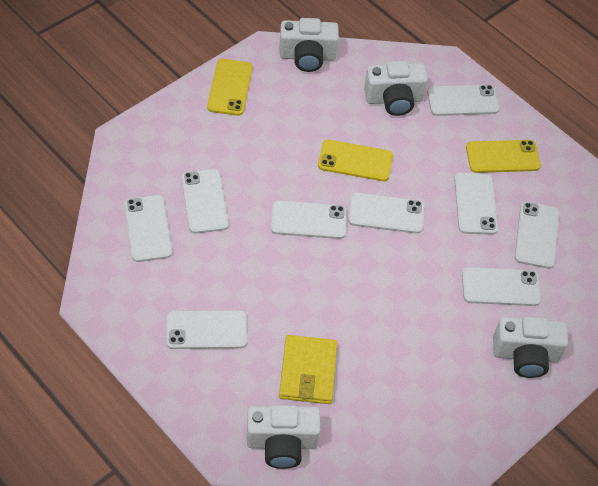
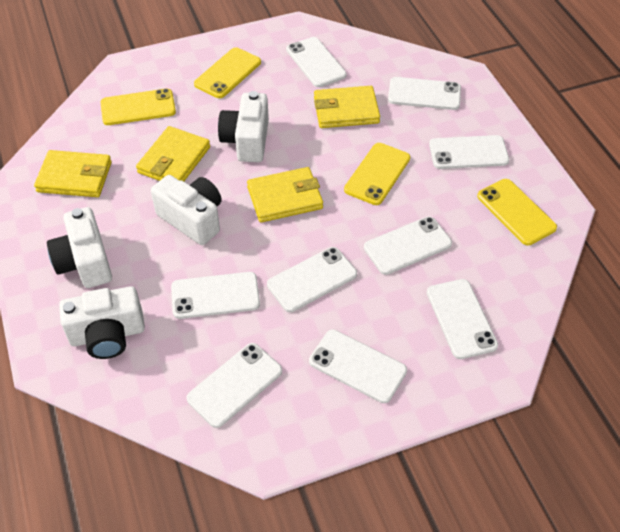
yellow phone: 3 -> 4
yellow wallet: 1 -> 4

